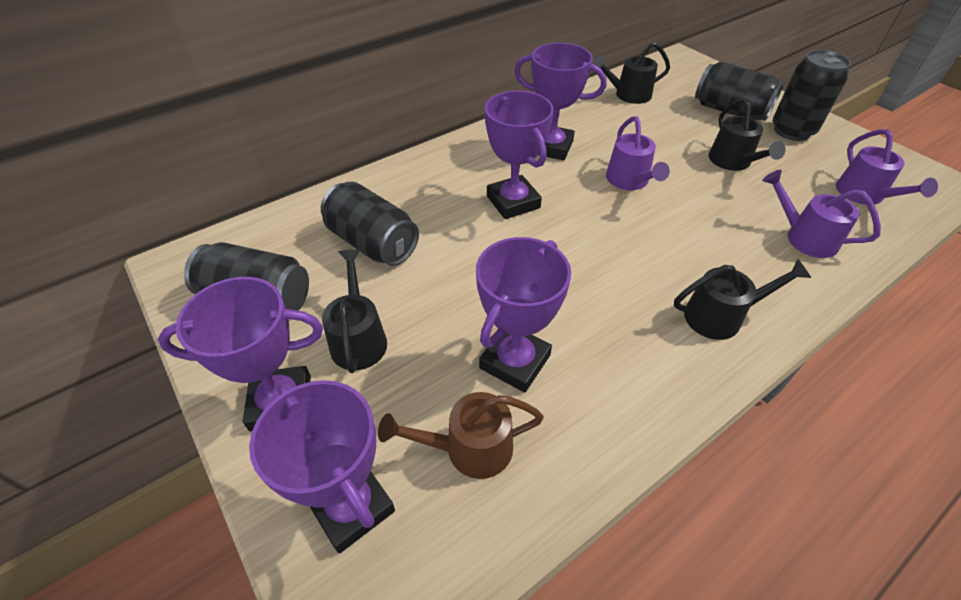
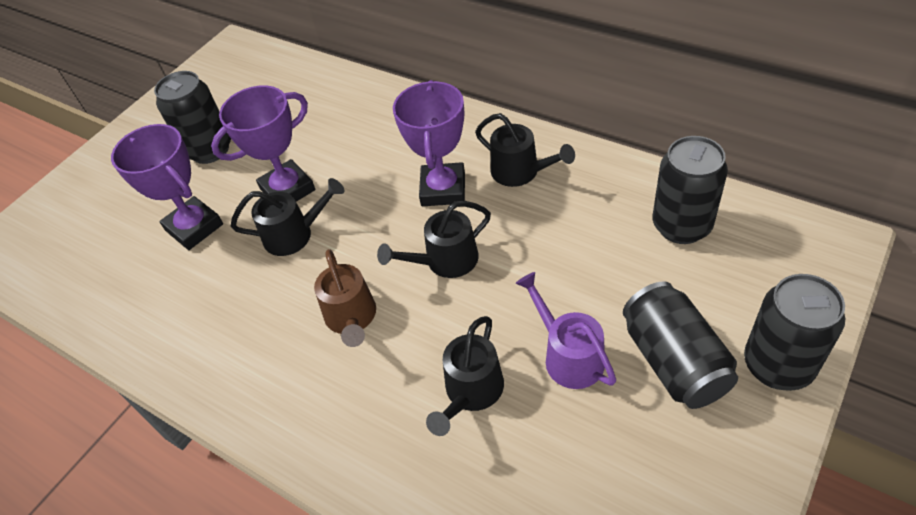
purple trophy: 5 -> 3
purple watering can: 3 -> 1

